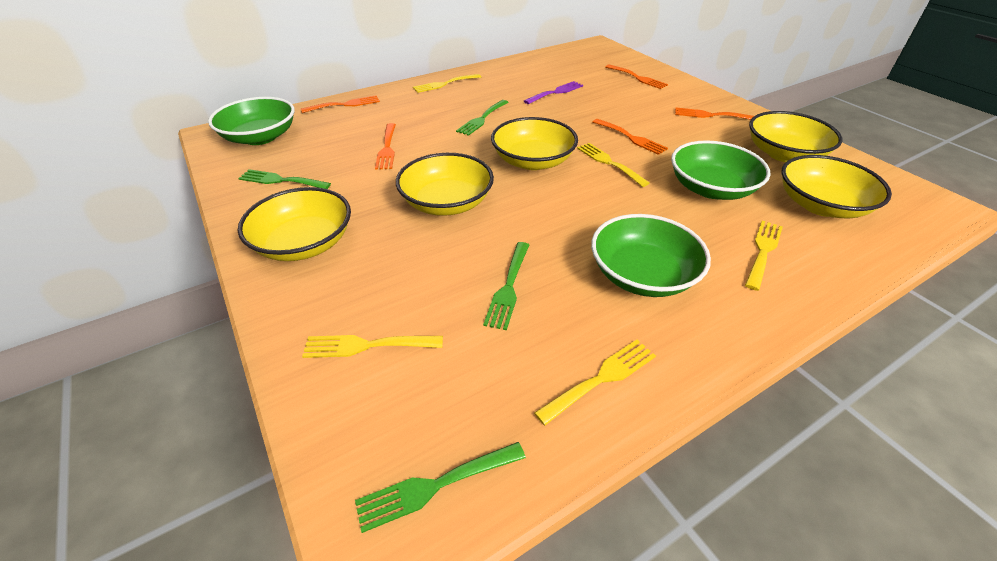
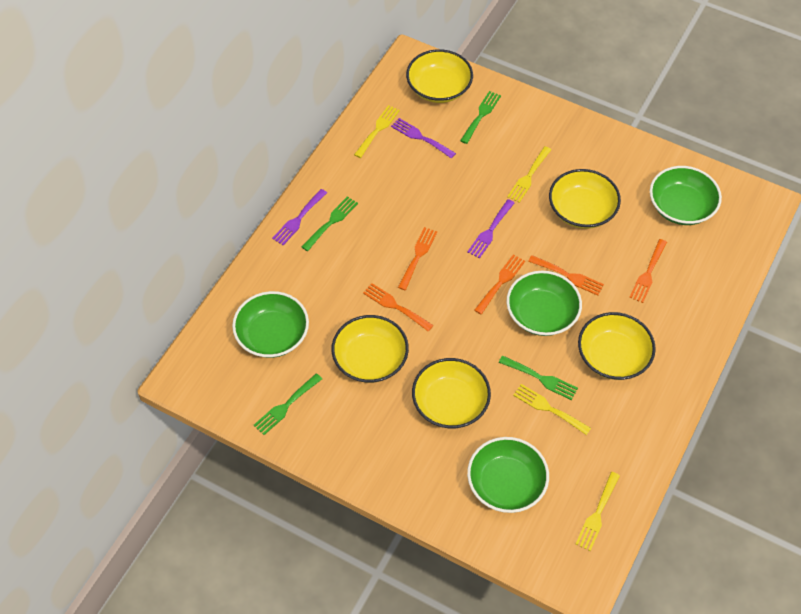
green bowl: 3 -> 4
purple fork: 1 -> 3
yellow fork: 5 -> 4

